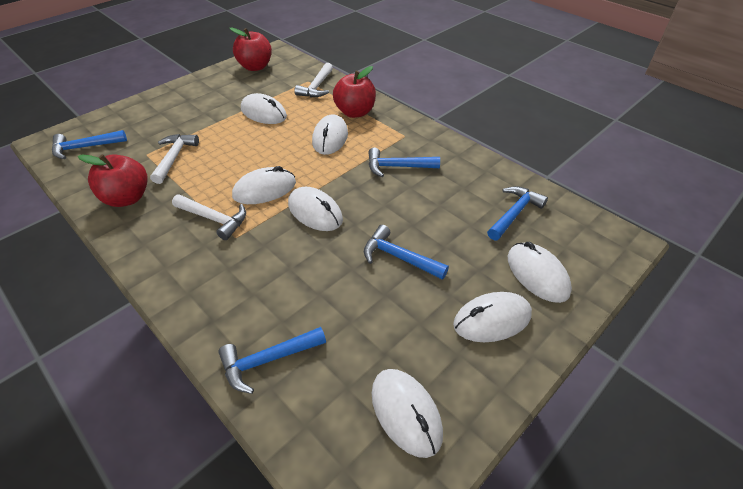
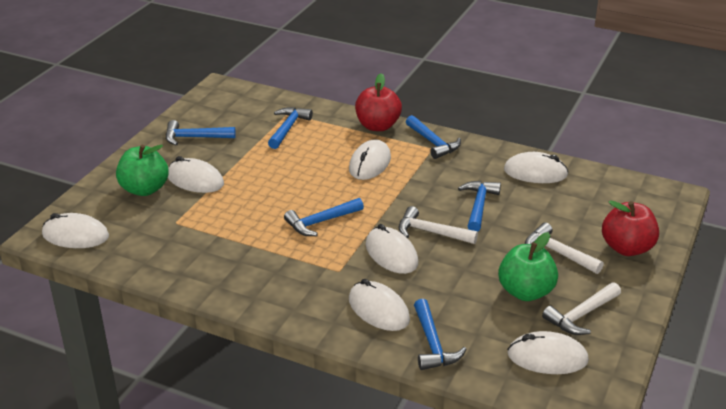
blue hammer: 5 -> 6
green apple: 0 -> 2
red apple: 3 -> 2

